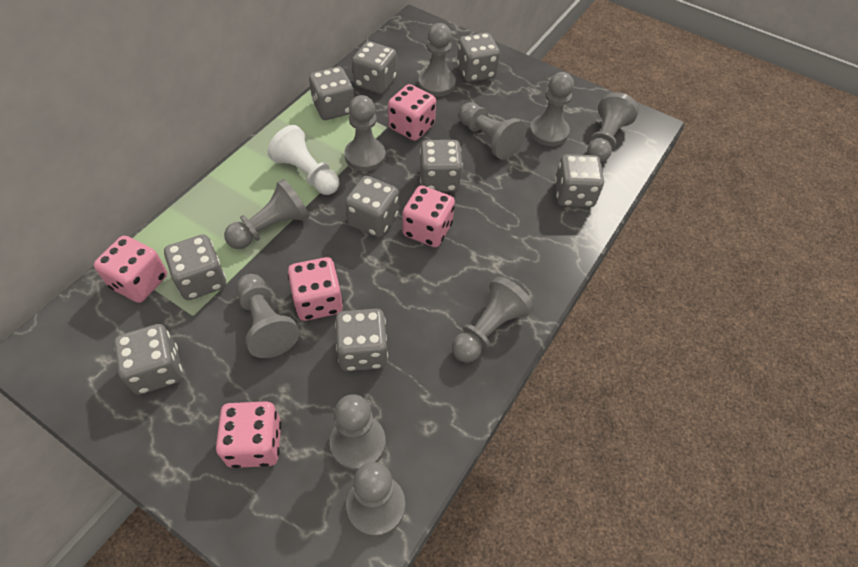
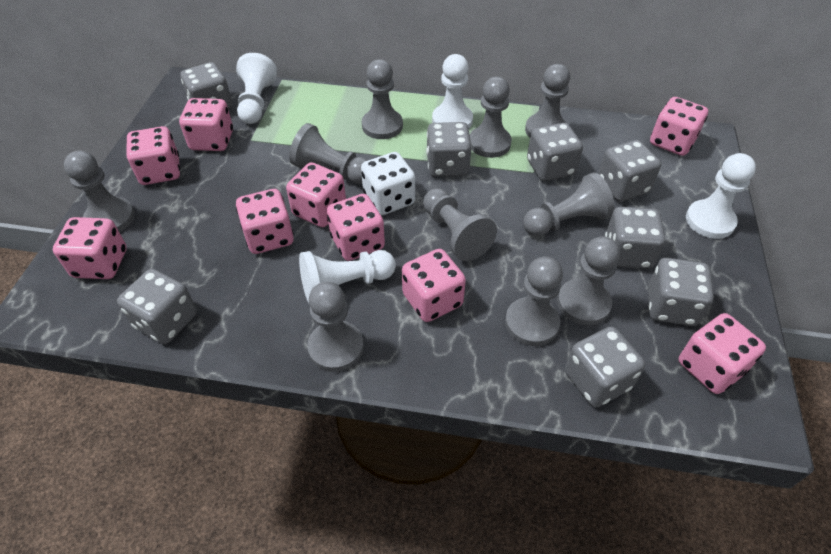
grey dice: 9 -> 8
pink dice: 5 -> 9
white dice: 0 -> 1
white pawn: 1 -> 4

